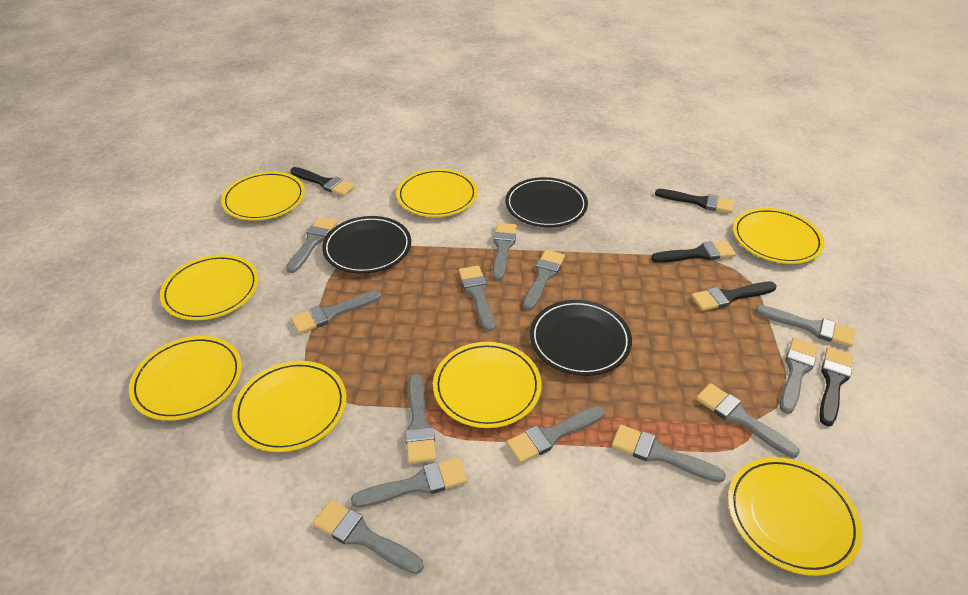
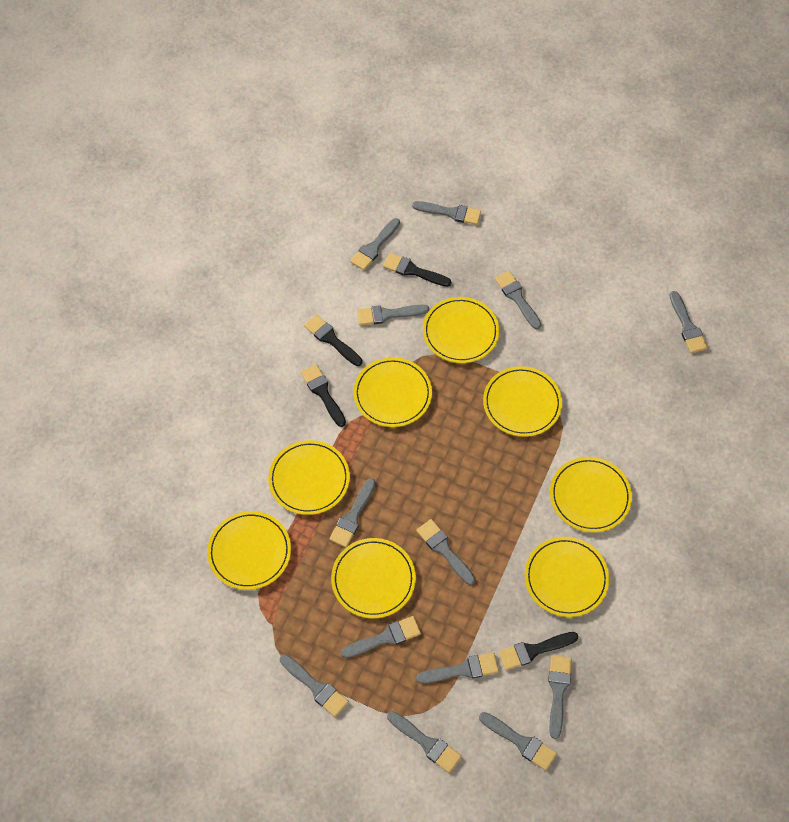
black brush: 5 -> 4
black plate: 3 -> 0

